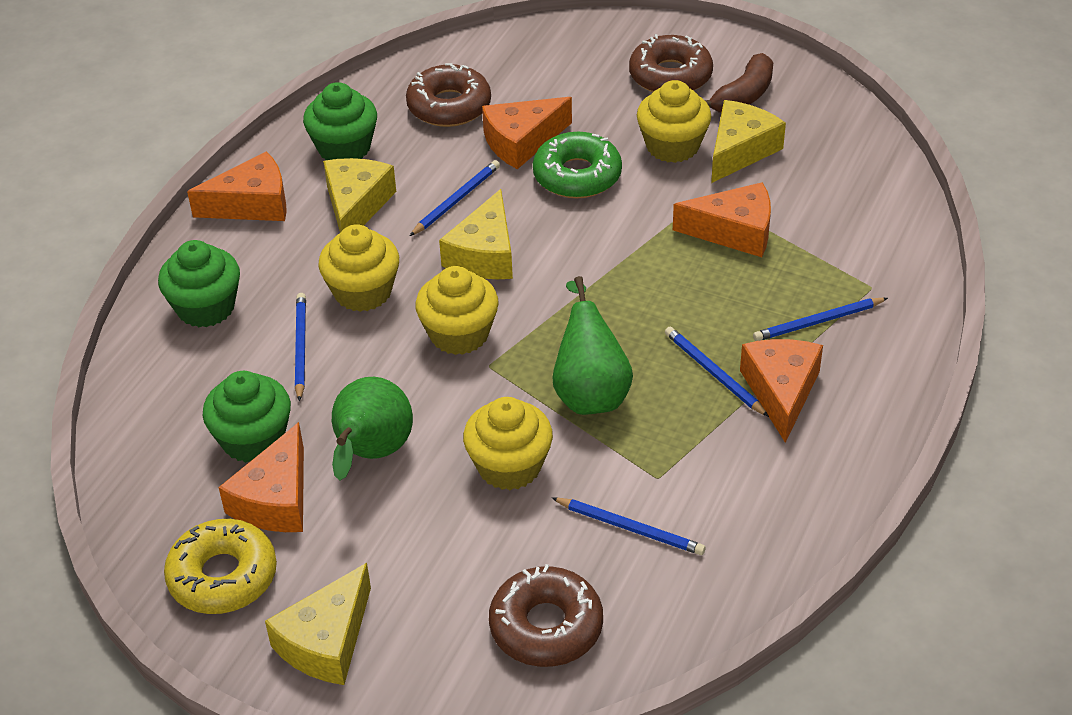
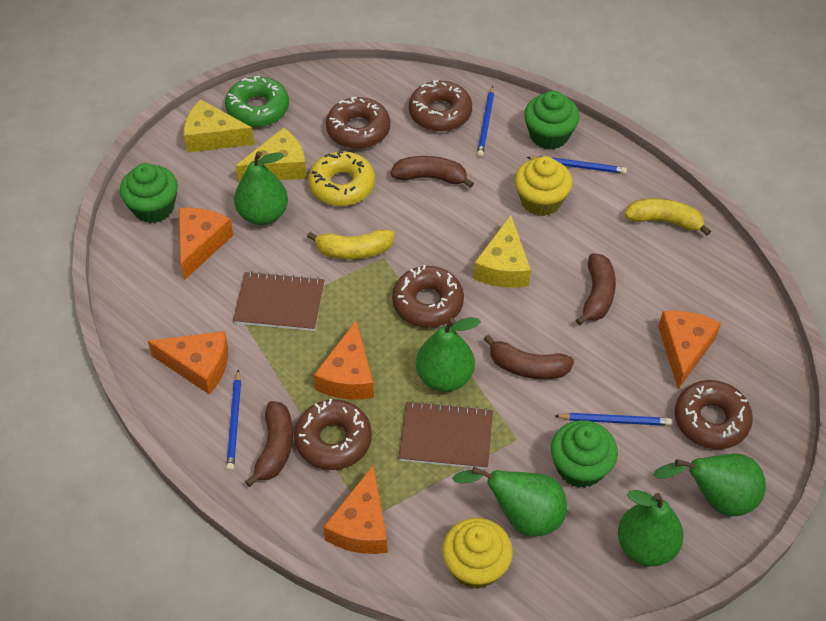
blue pencil: 5 -> 4
brown banana: 1 -> 4
brown donut: 3 -> 5
brown notebook: 0 -> 2
green pear: 2 -> 5
yellow banana: 0 -> 2
yellow cheese: 4 -> 3
yellow cupcake: 4 -> 2

